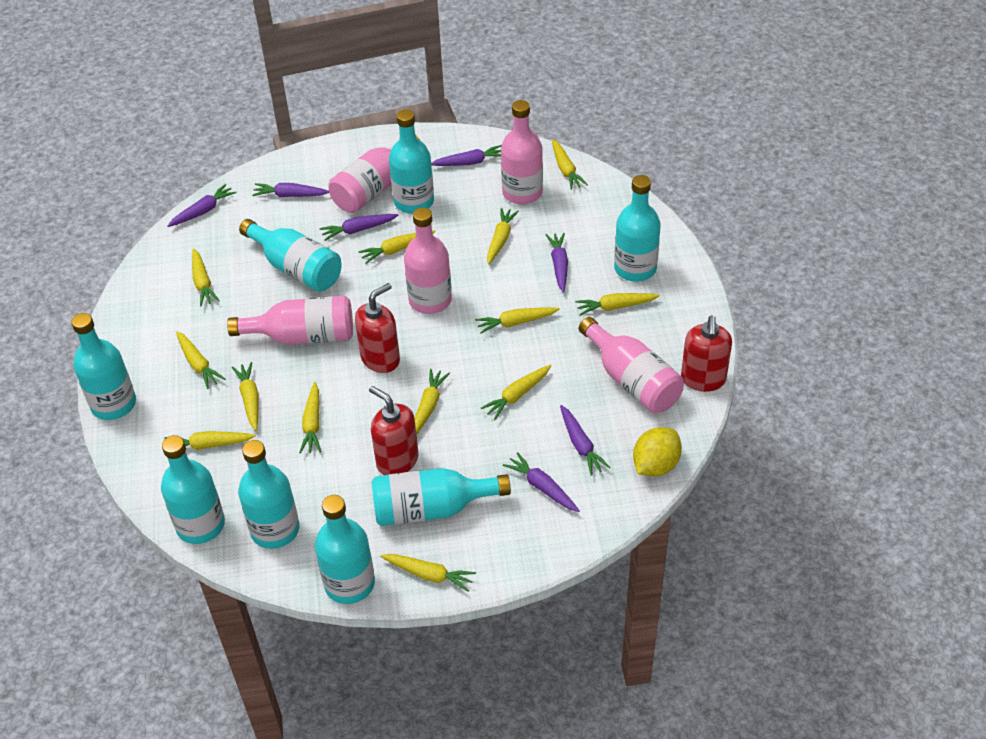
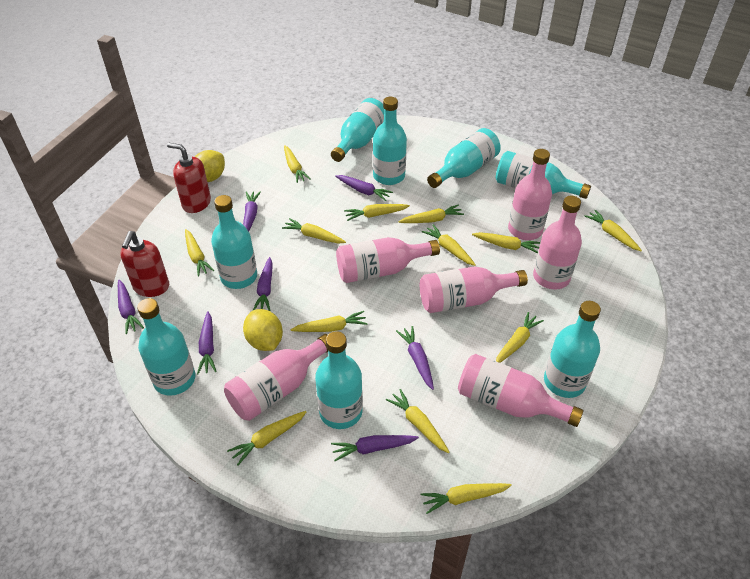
pink bottle: 5 -> 6
red soap dispenser: 3 -> 2
yellow lemon: 1 -> 2

